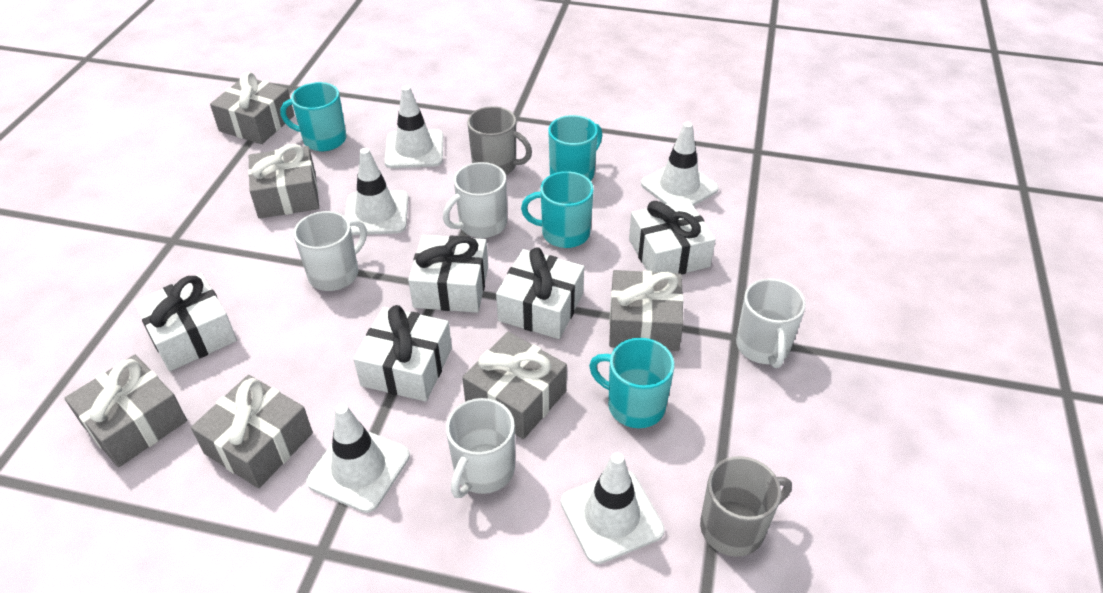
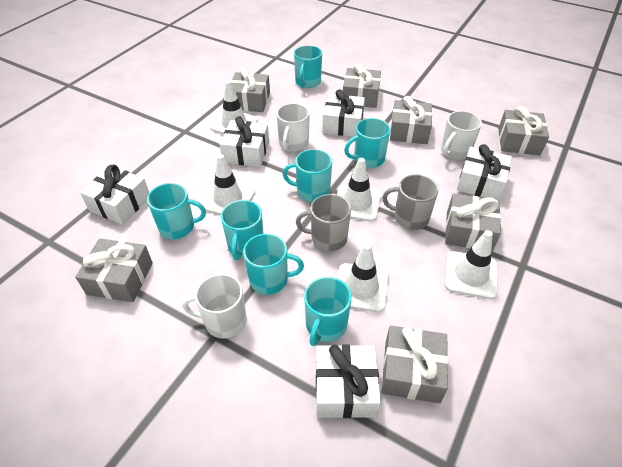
grey gift: 6 -> 7
turquoise mug: 4 -> 7
white mug: 4 -> 3

